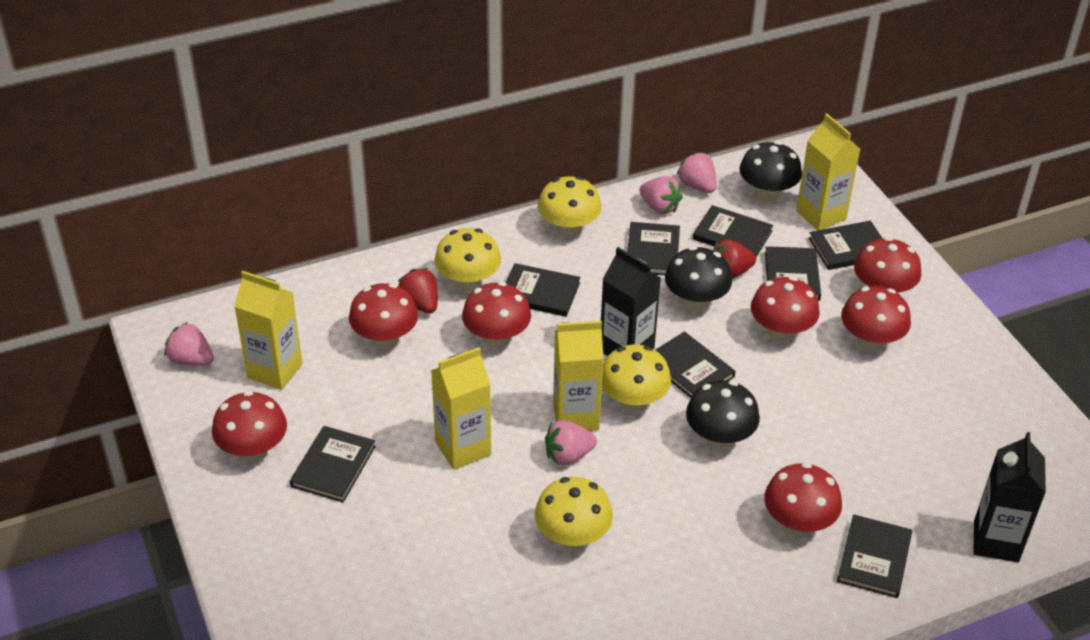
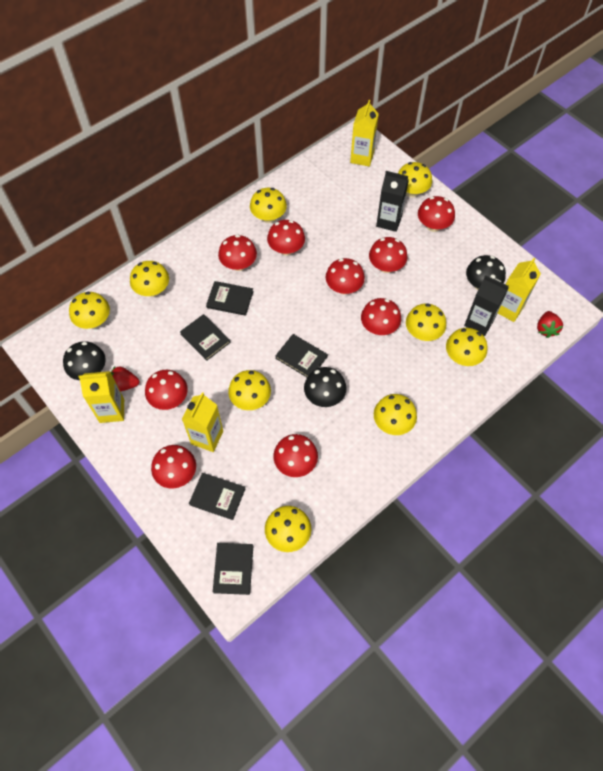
black book: 8 -> 5
pink strawberry: 4 -> 0
red mushroom: 7 -> 9
yellow mushroom: 4 -> 9

